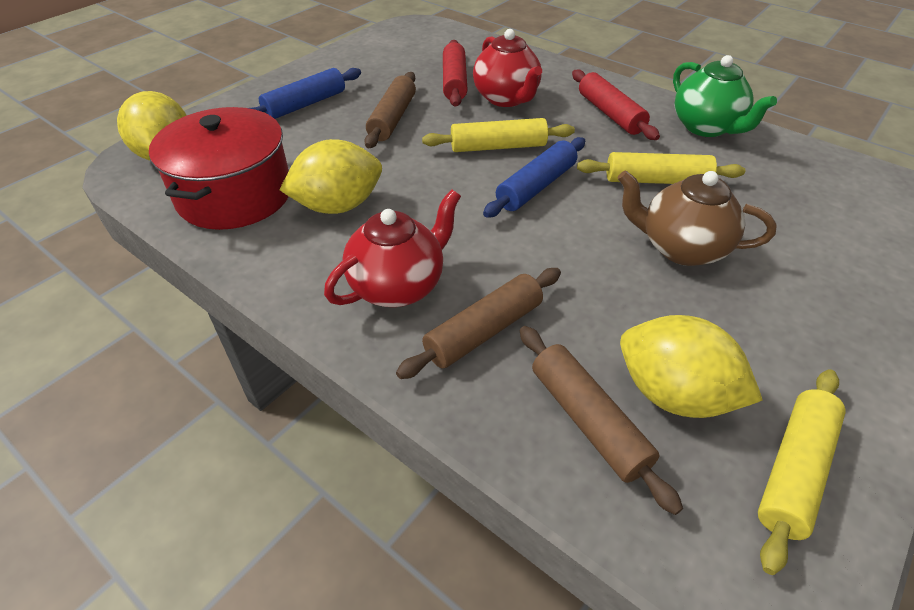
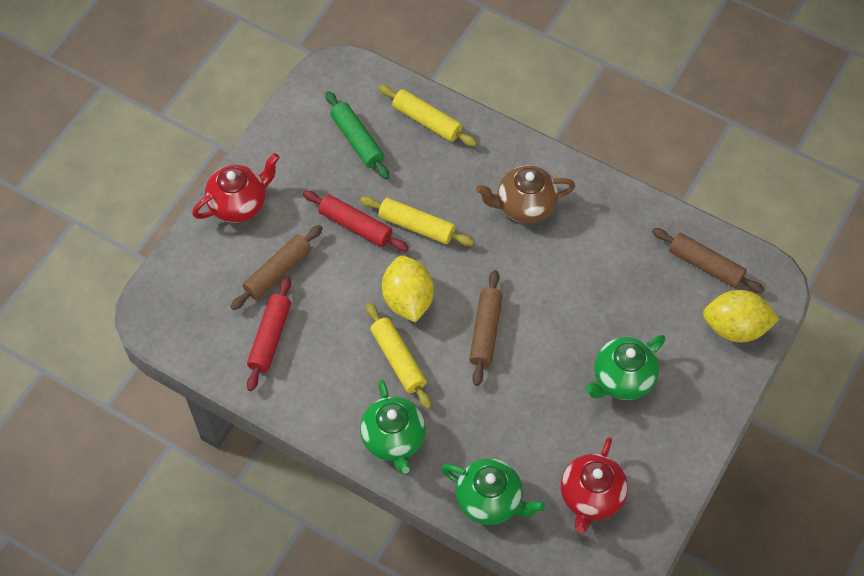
blue rolling pin: 2 -> 0
green rolling pin: 0 -> 1
green teapot: 1 -> 3
red pot: 1 -> 0
yellow lemon: 3 -> 2

